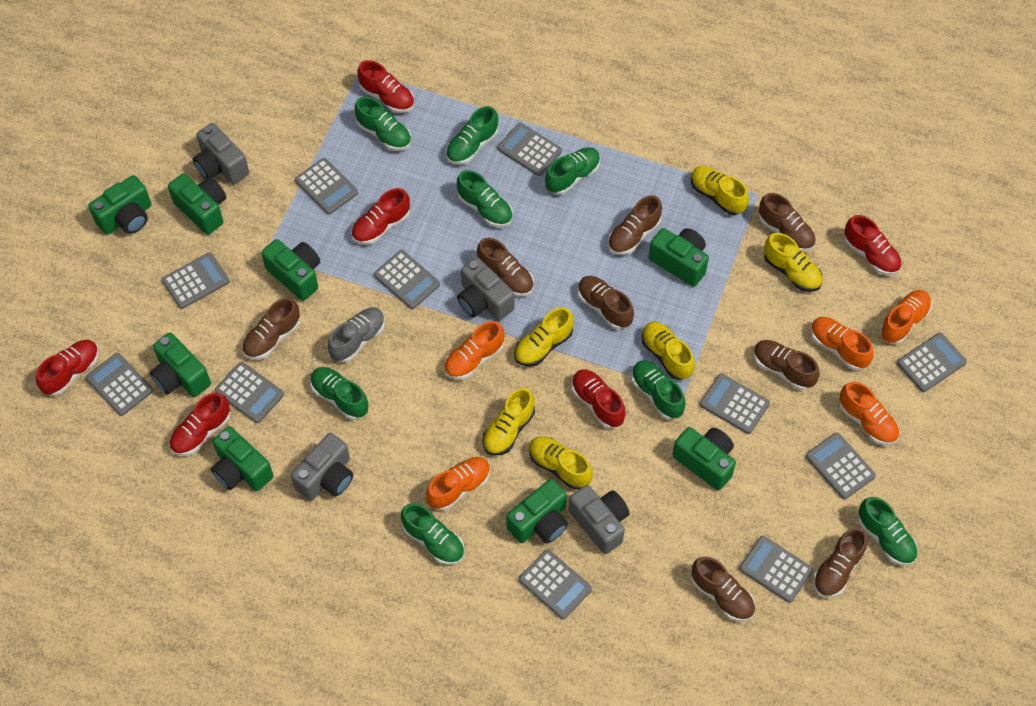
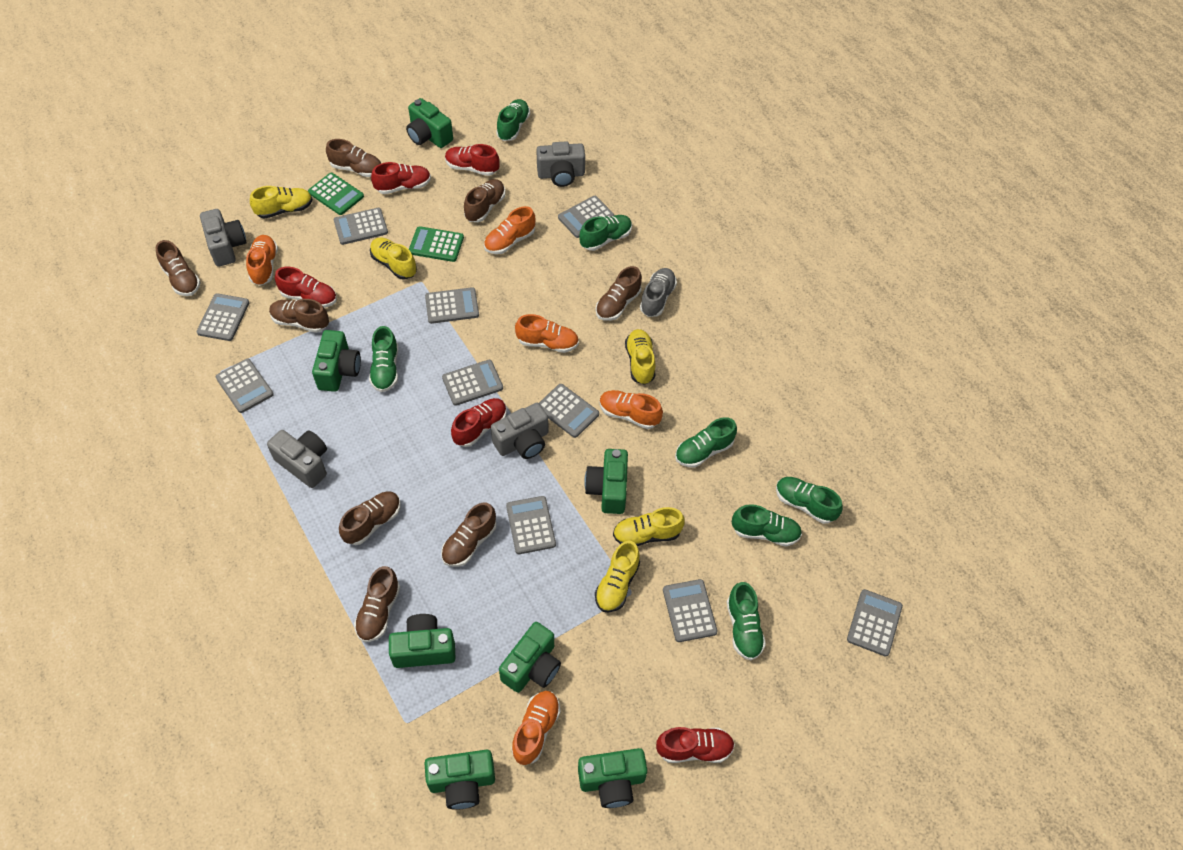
green calculator: 0 -> 2
green camera: 8 -> 7
green shoe: 8 -> 7
grey calculator: 11 -> 10
red shoe: 6 -> 5
yellow shoe: 6 -> 5

